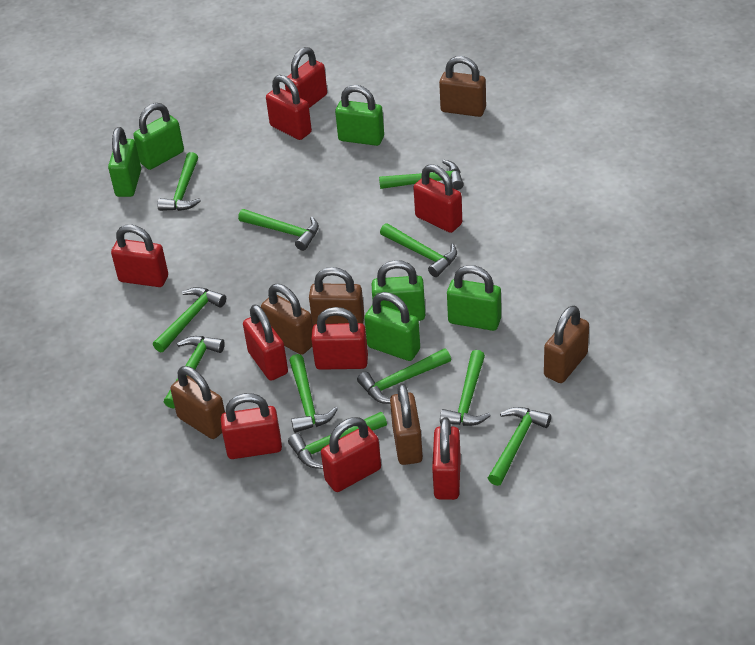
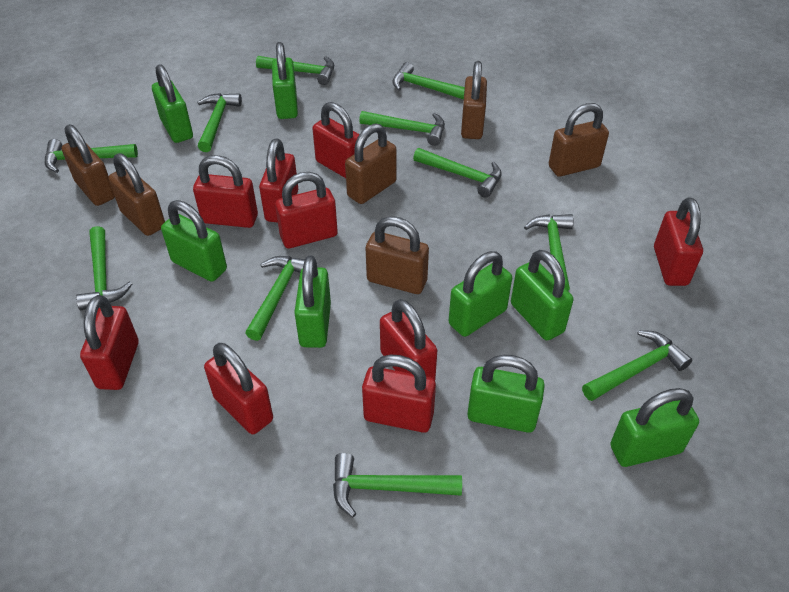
green padlock: 6 -> 8

